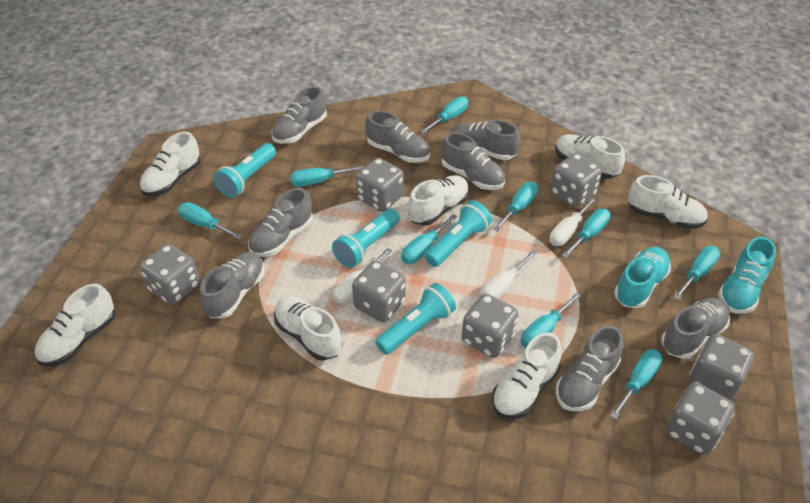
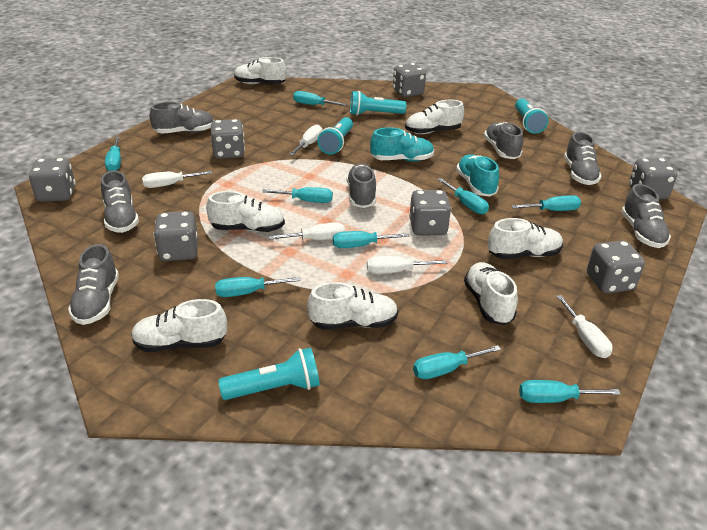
grey shoe: 8 -> 7
white screwdriver: 3 -> 5

